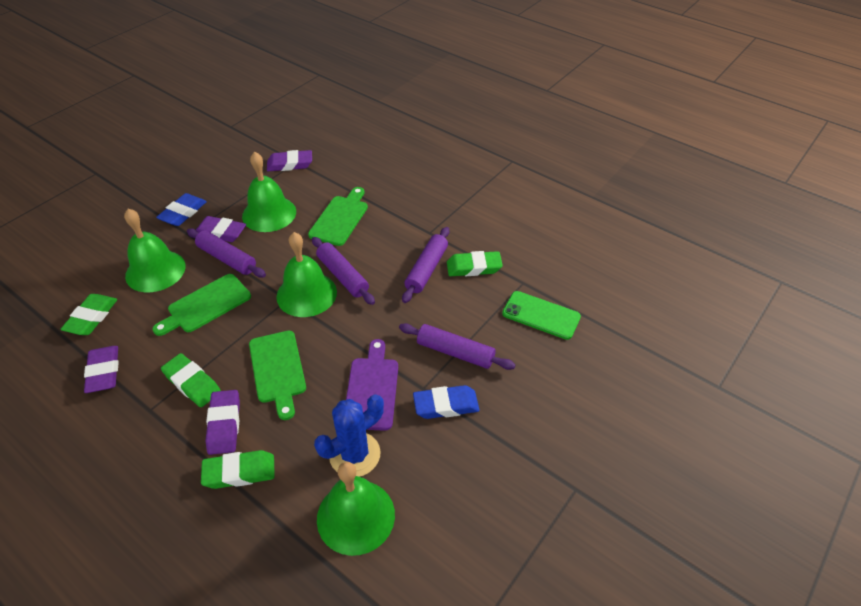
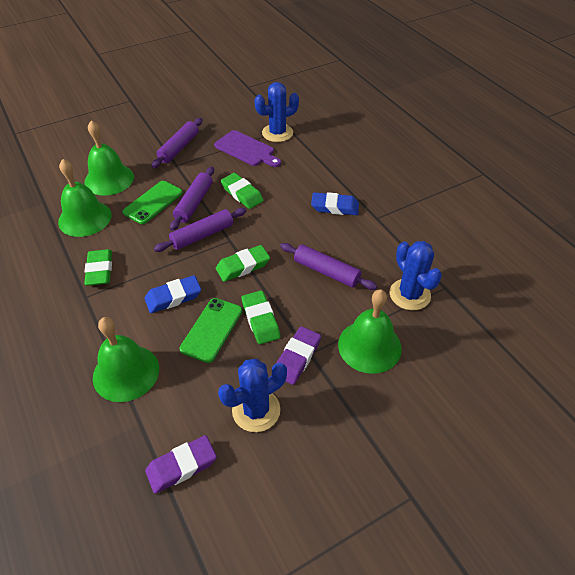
blue cactus: 1 -> 3
green cutting board: 3 -> 0
green phone: 1 -> 2
purple eraser: 4 -> 2

